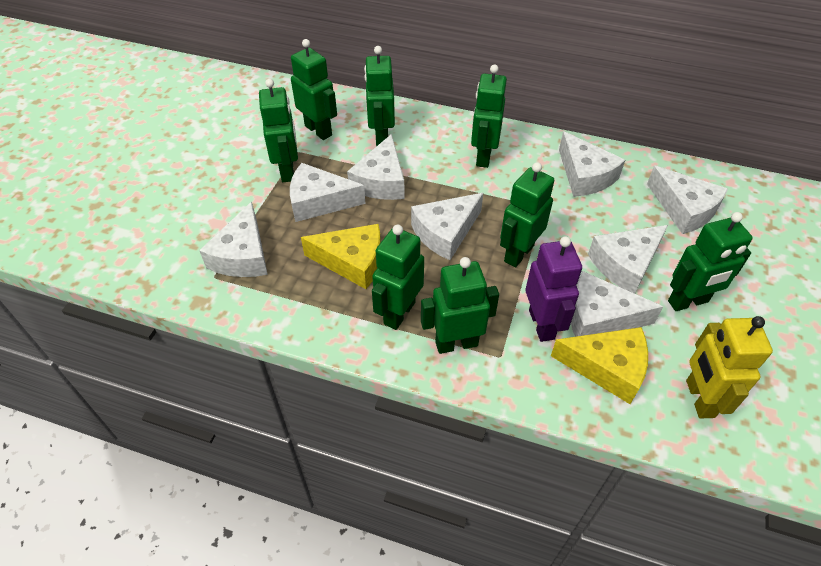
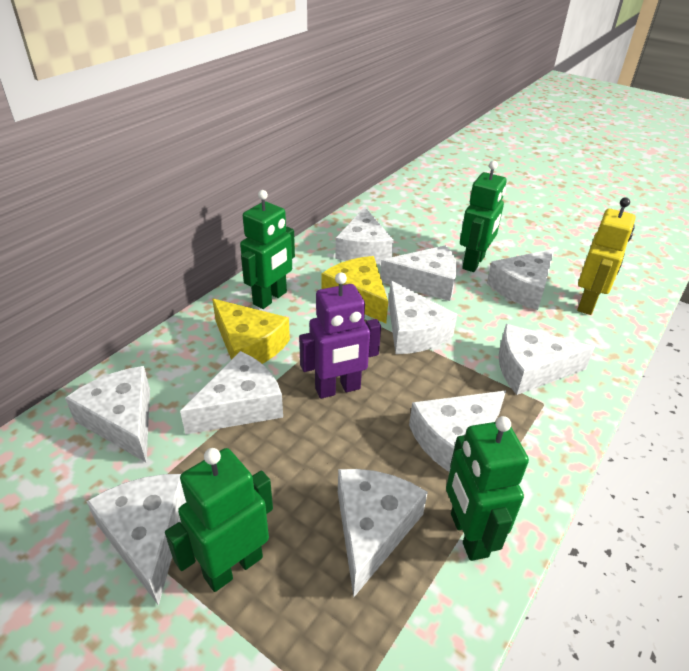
green robot: 8 -> 4
white cheese: 8 -> 10

